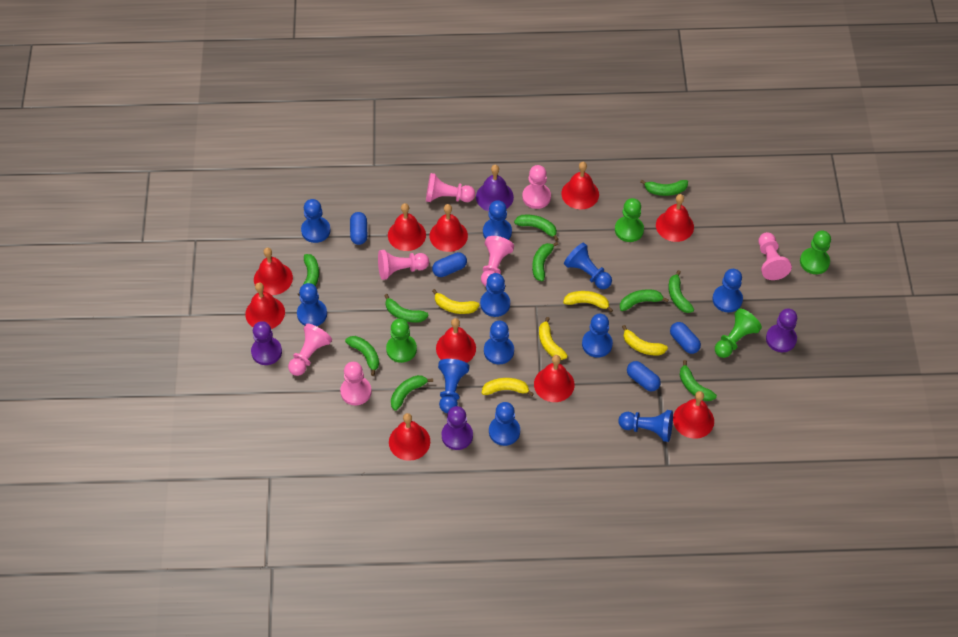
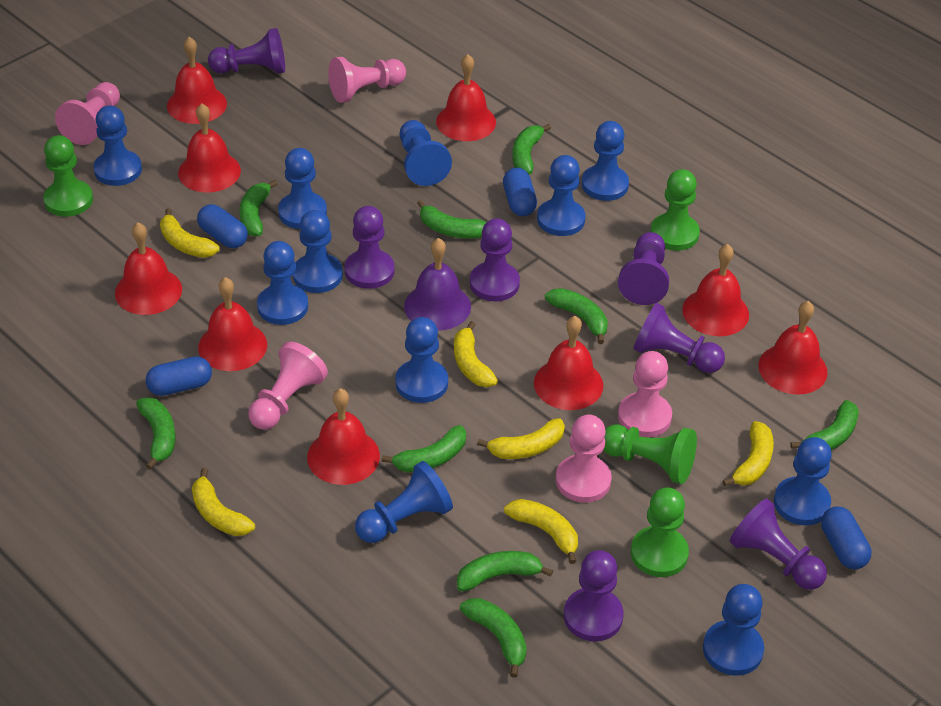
green banana: 10 -> 9
pink pawn: 7 -> 5
purple pawn: 3 -> 7
red bell: 10 -> 9
yellow banana: 5 -> 6

